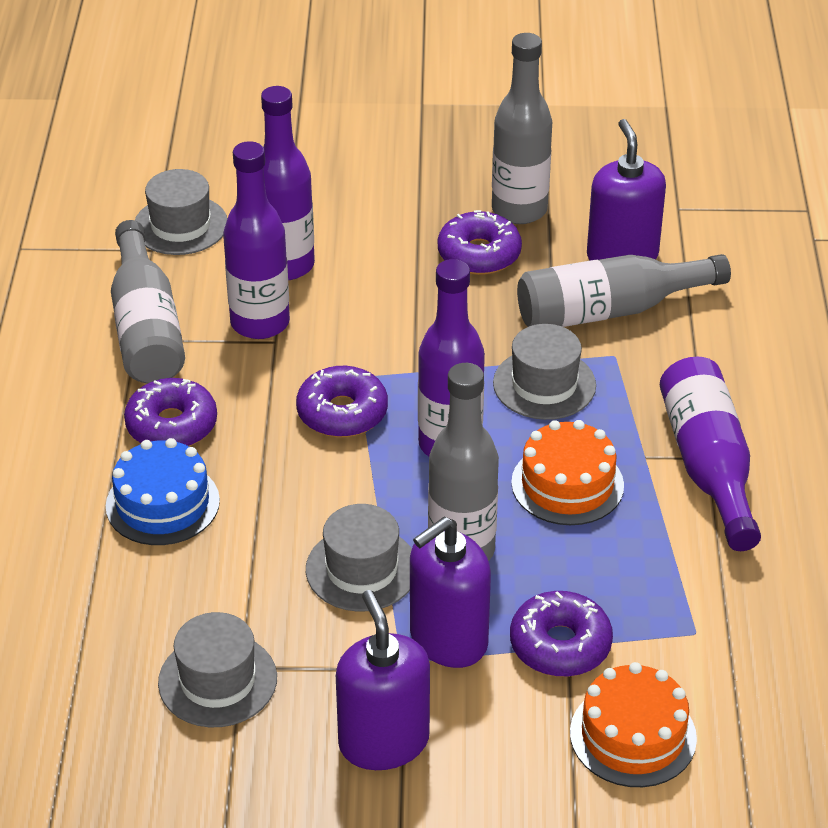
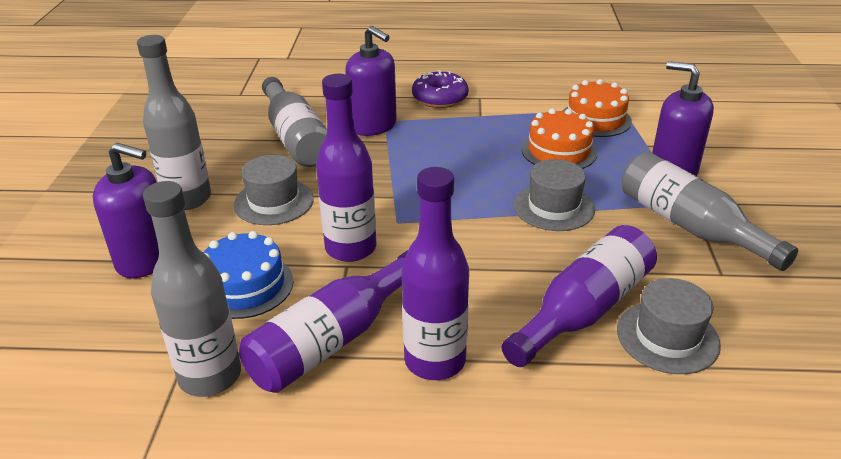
grey hat: 4 -> 3
purple donut: 4 -> 1

